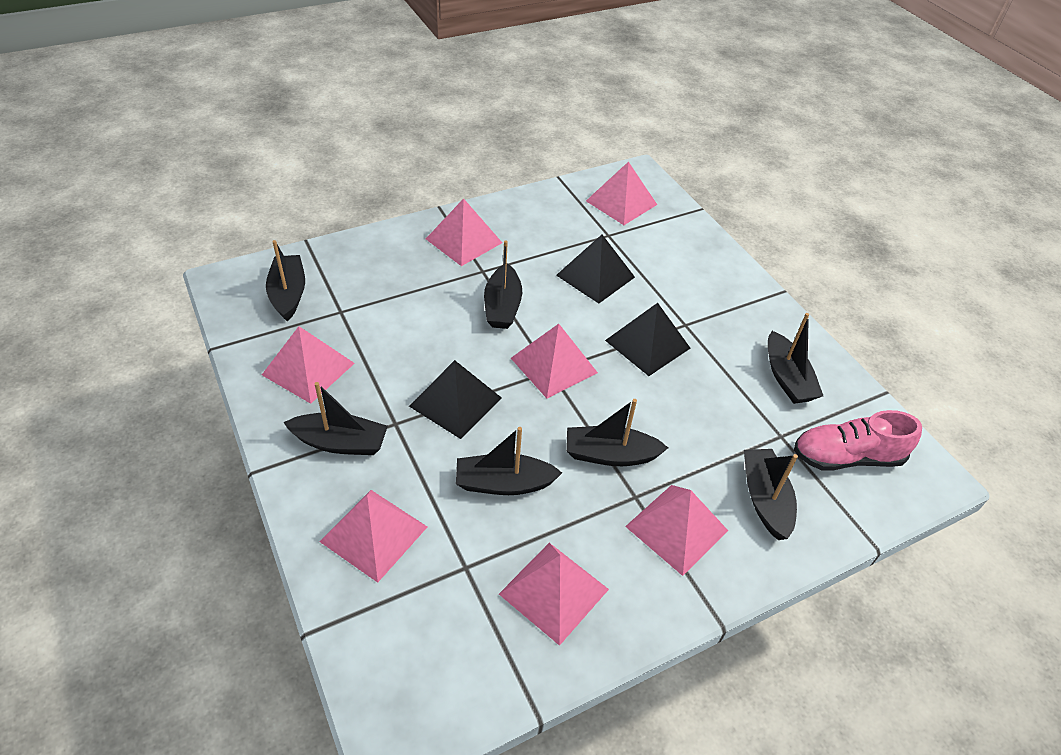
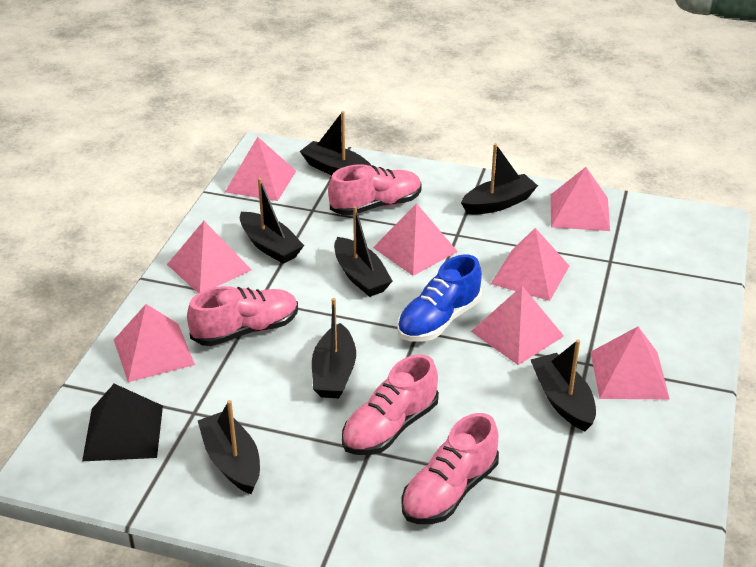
black pyramid: 3 -> 1
blue shoe: 0 -> 1
pink pyramid: 7 -> 8
pink shoe: 1 -> 4

